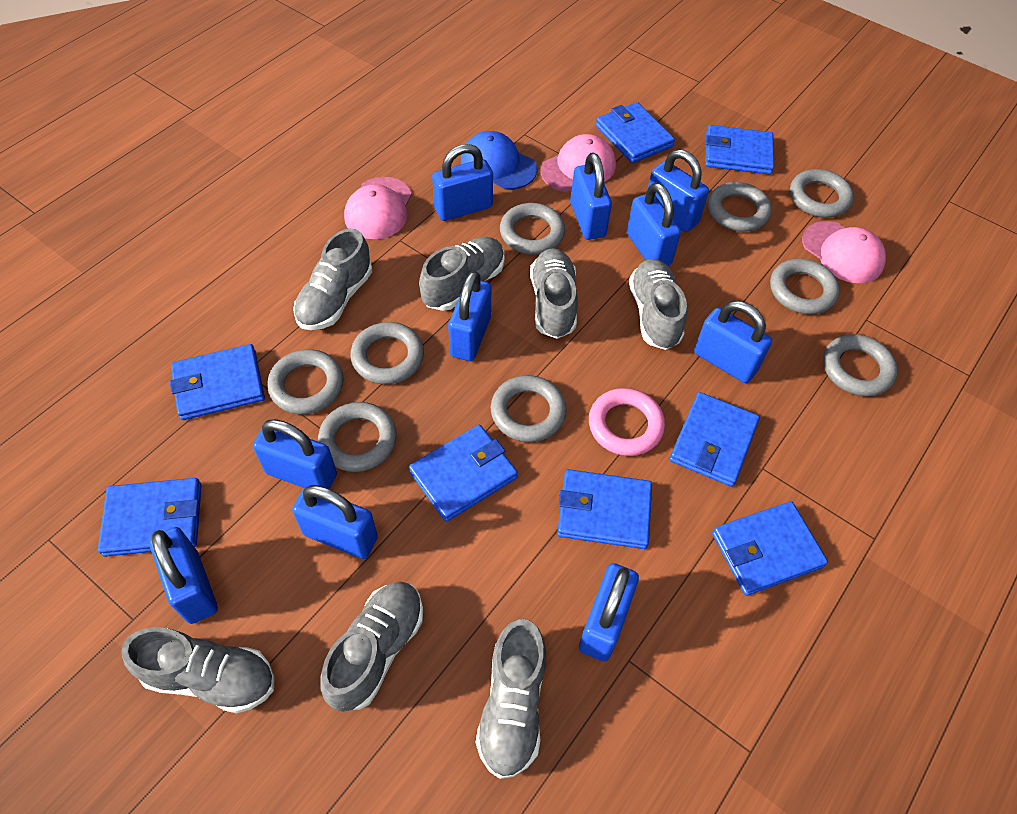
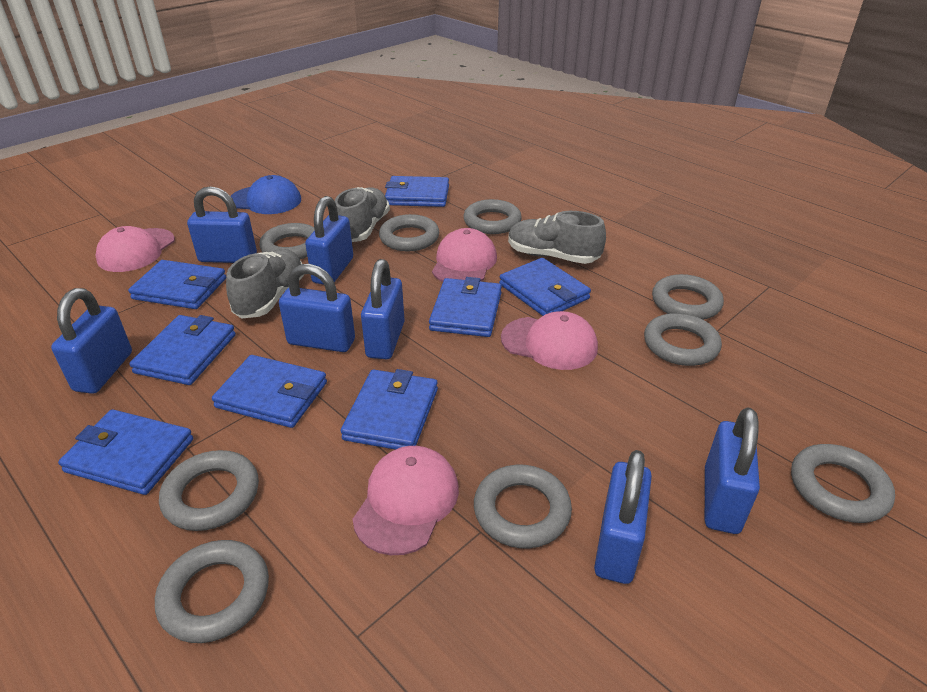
blue padlock: 10 -> 7
grey shoe: 7 -> 3
pink cap: 3 -> 4
pink ring: 1 -> 0

